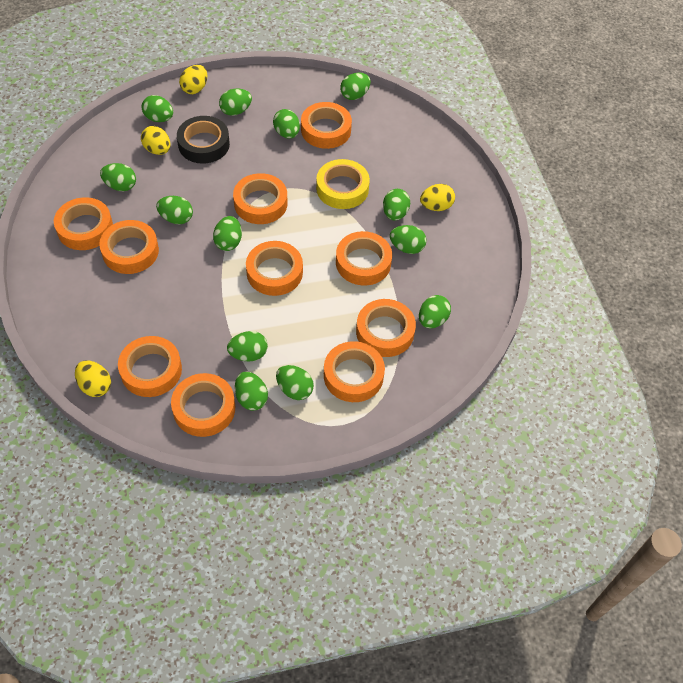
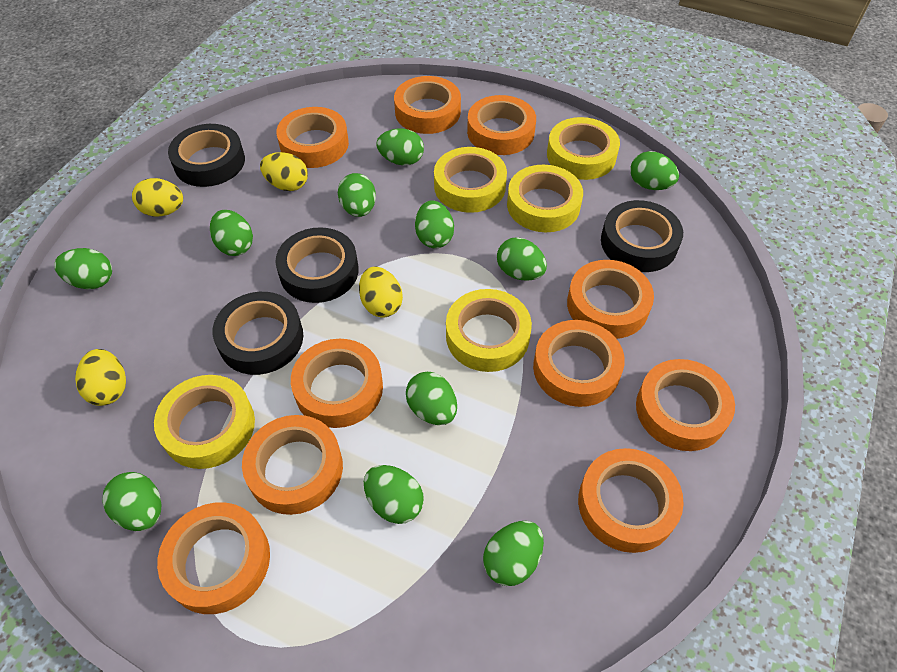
black tape: 1 -> 4
green egg: 13 -> 11
yellow tape: 1 -> 5

